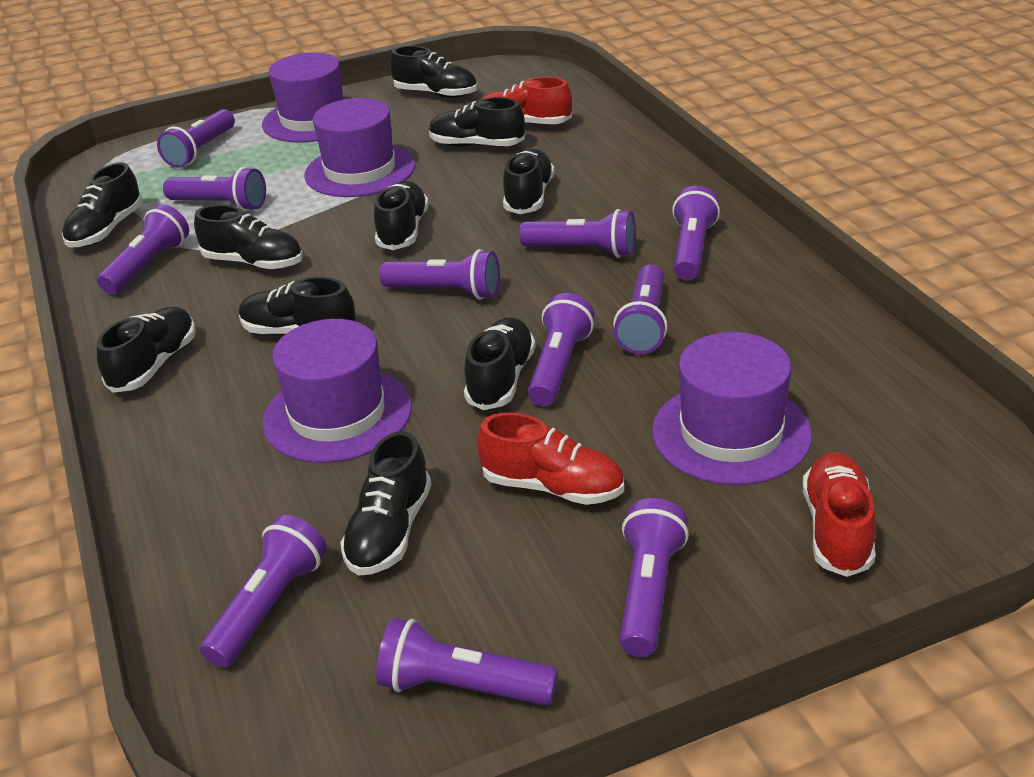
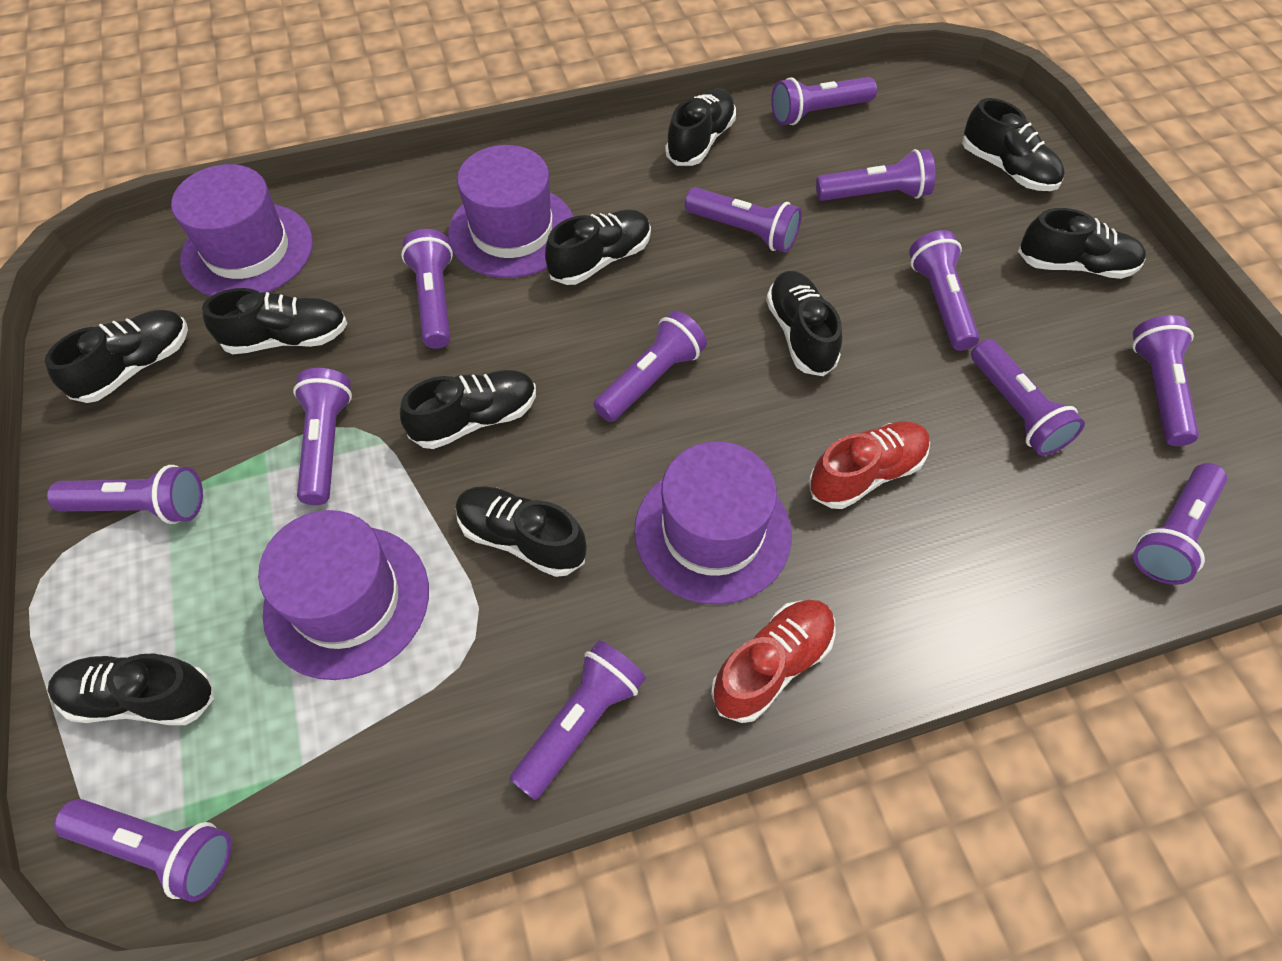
purple flashlight: 11 -> 13
red shoe: 3 -> 2

